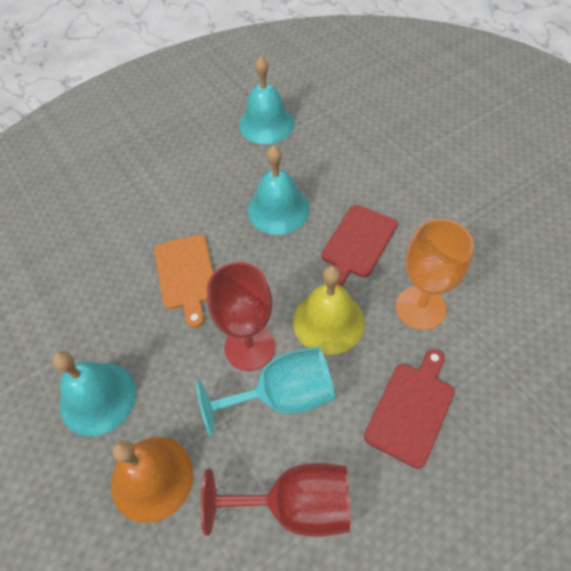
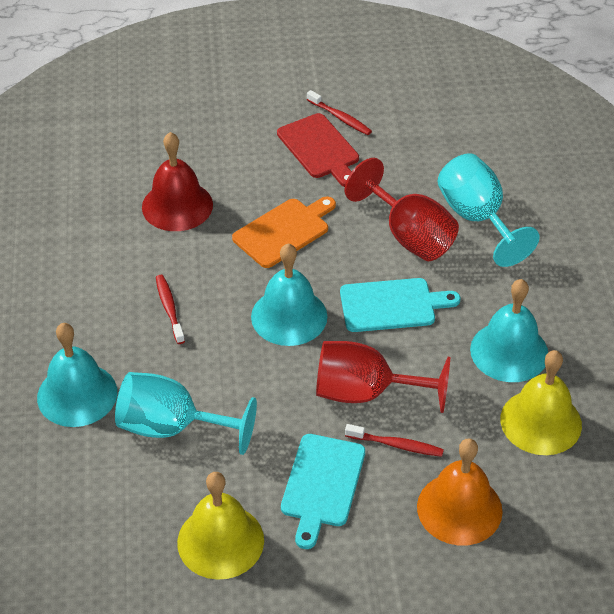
orange goblet: 1 -> 0
red bell: 0 -> 1
red cutting board: 2 -> 1
red toothbrush: 0 -> 3
turquoise cutting board: 0 -> 2
turquoise goblet: 1 -> 2
yellow bell: 1 -> 2

